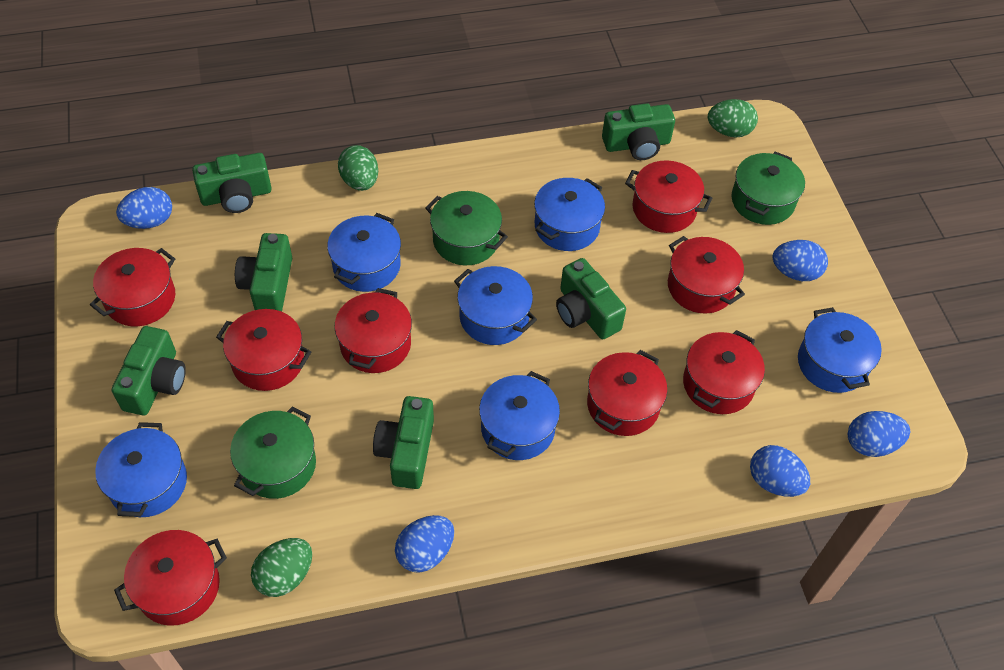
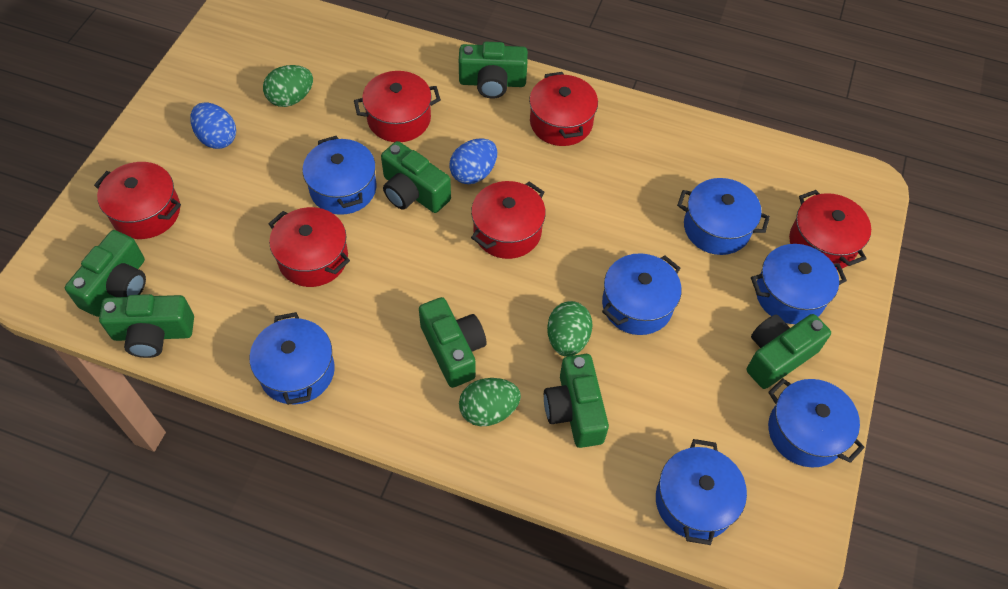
blue egg: 5 -> 2
blue pot: 6 -> 7
green camera: 6 -> 7
green pot: 3 -> 0
red pot: 8 -> 6

